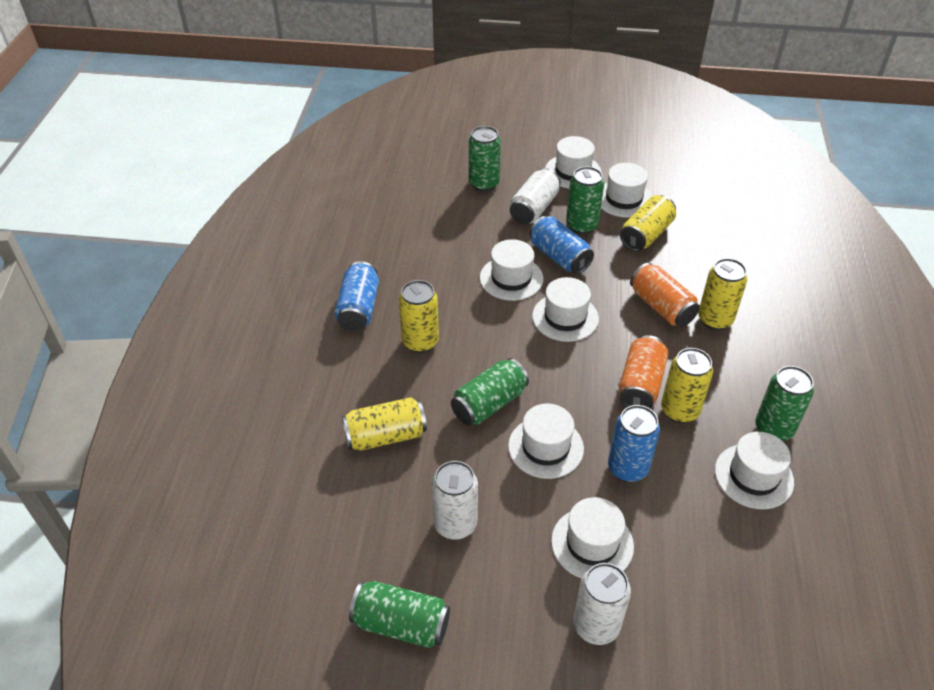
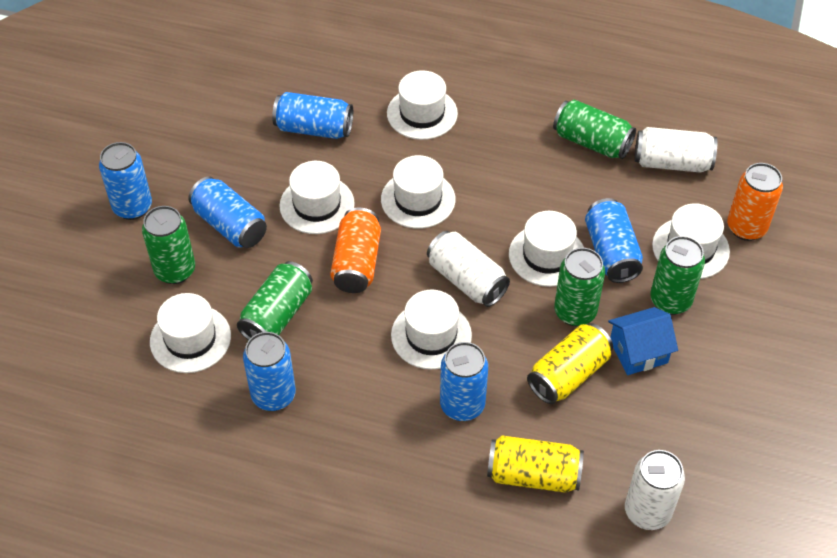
blue can: 3 -> 6
blue house: 0 -> 1
yellow can: 5 -> 2

